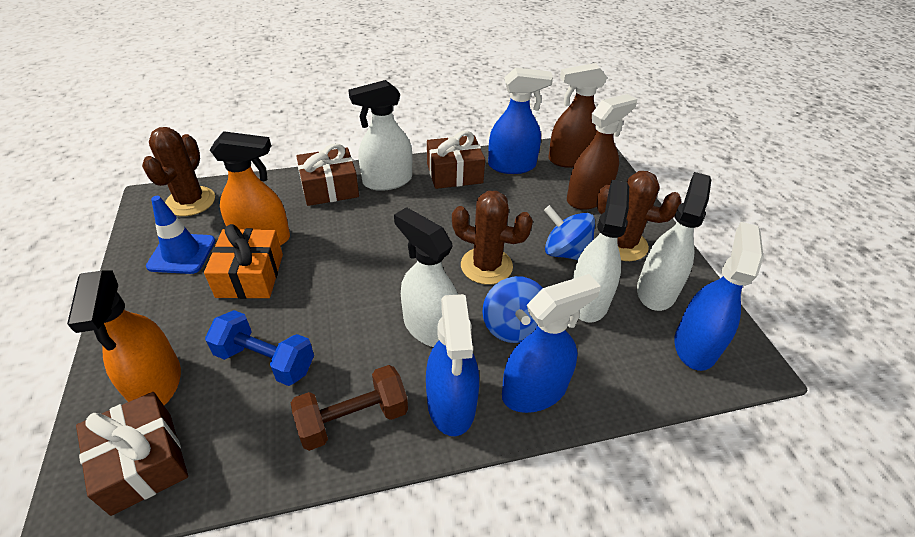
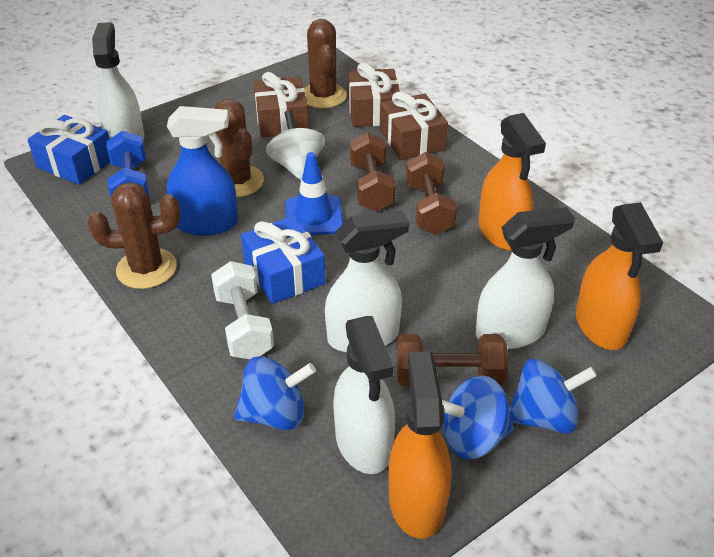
blue gift: 0 -> 2
blue spinning top: 2 -> 3
blue spray bottle: 4 -> 1
brown dumbbell: 1 -> 3
brown spray bottle: 2 -> 0
orange gift: 1 -> 0
orange spray bottle: 2 -> 3
white dumbbell: 0 -> 1
white spinning top: 0 -> 1

